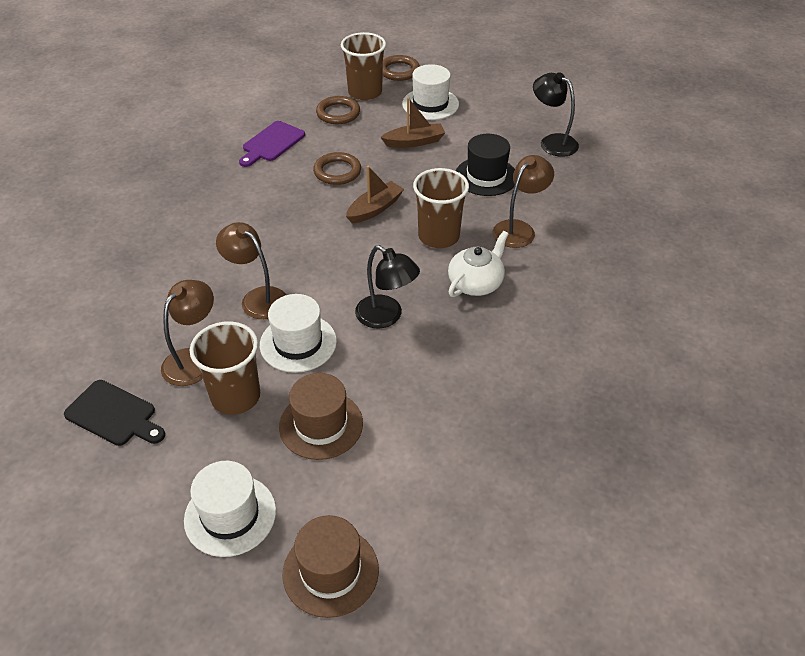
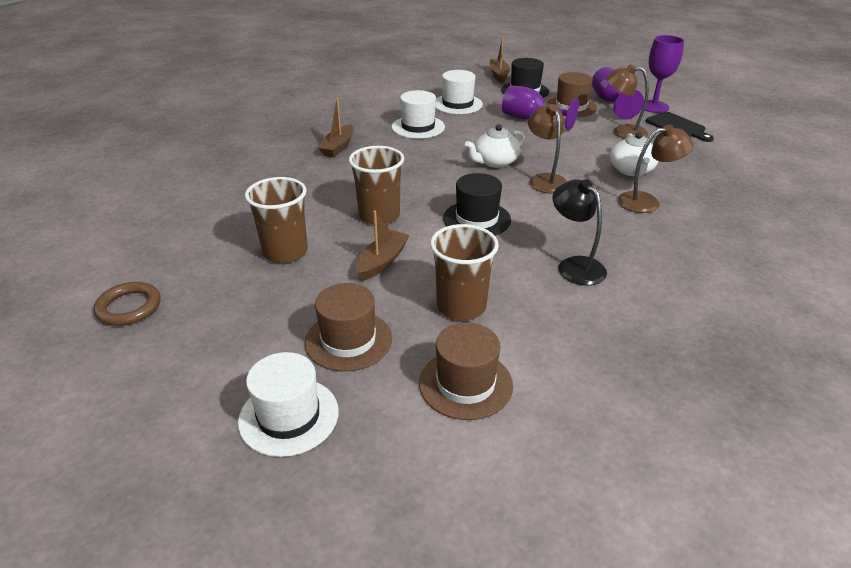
black hat: 1 -> 2
black lamp: 2 -> 1
brown boat: 2 -> 3
brown hat: 2 -> 3
brown ring: 3 -> 1
purple cutting board: 1 -> 0
purple goblet: 0 -> 3
white teapot: 1 -> 2

